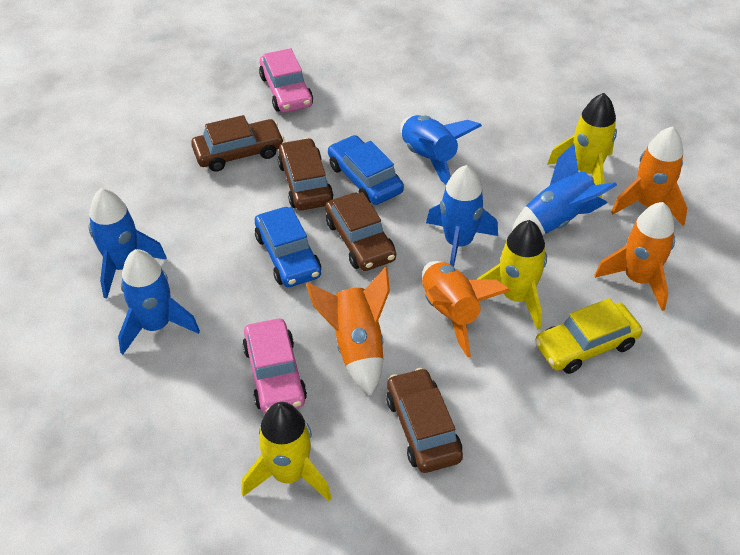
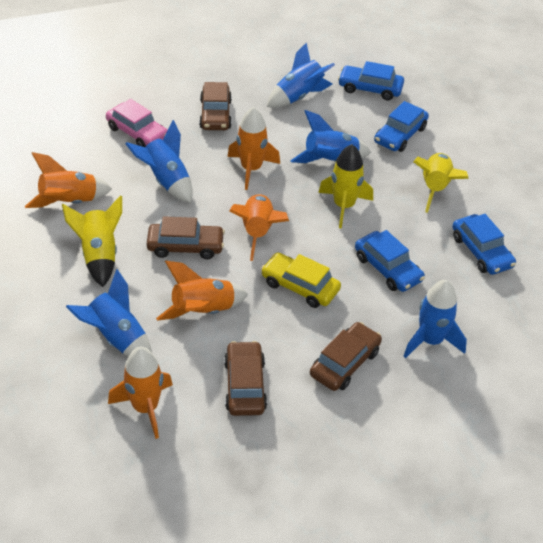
blue car: 2 -> 4
orange rocket: 4 -> 5
pink car: 2 -> 1

